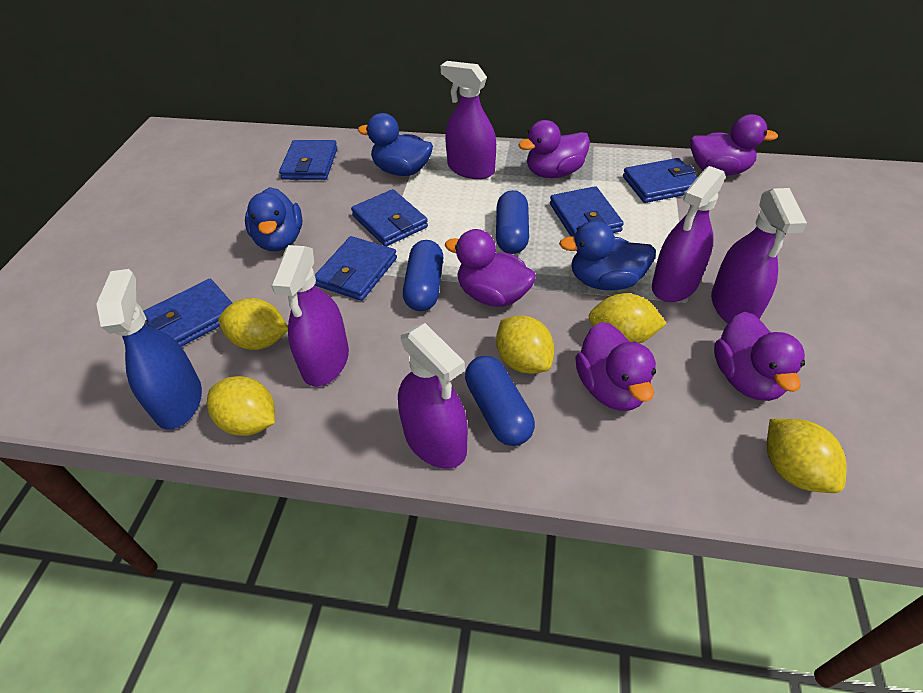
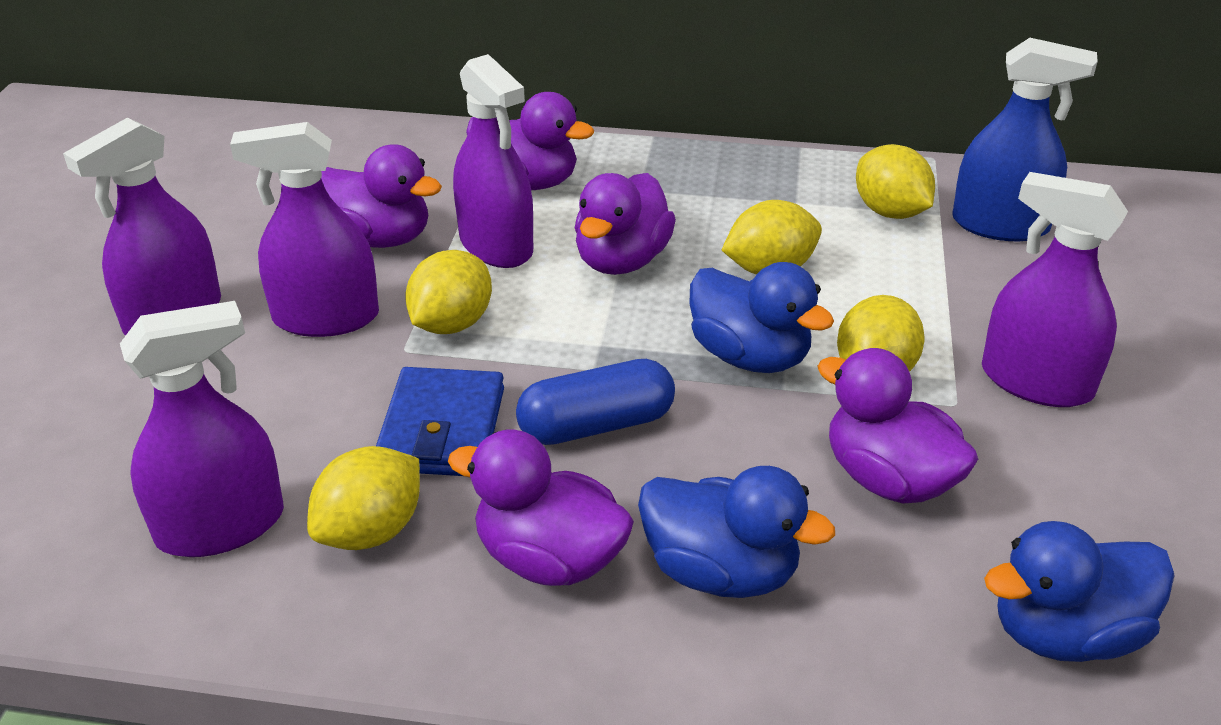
blue capsule: 3 -> 1
blue wallet: 6 -> 1

